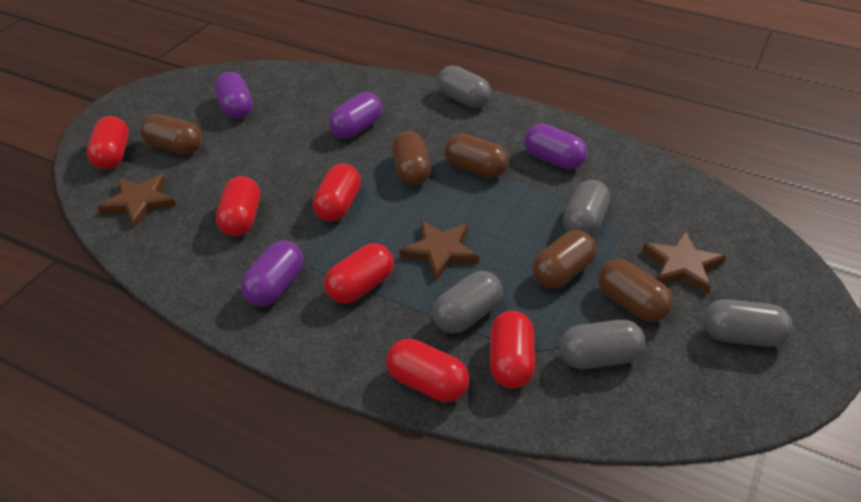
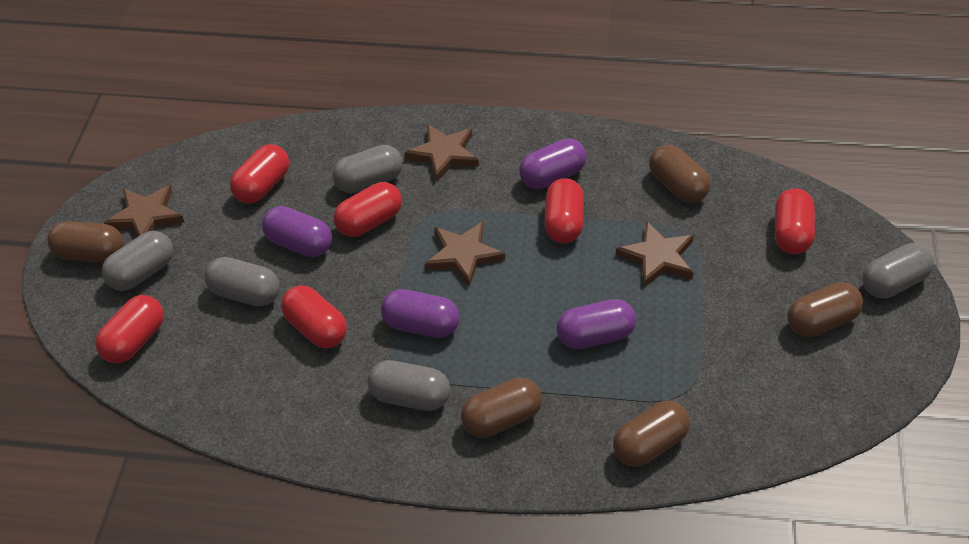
brown star: 3 -> 4

